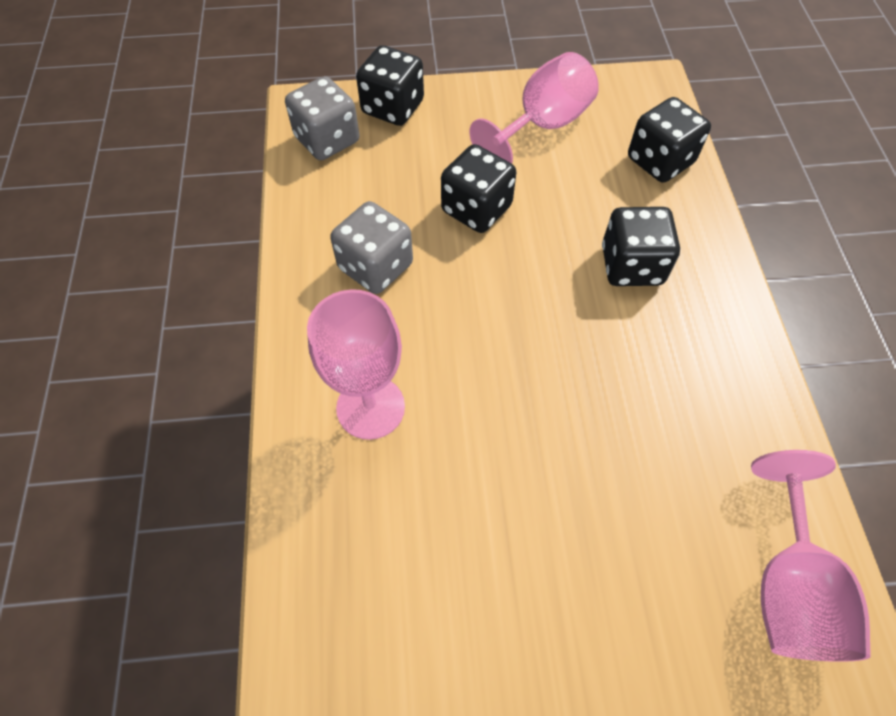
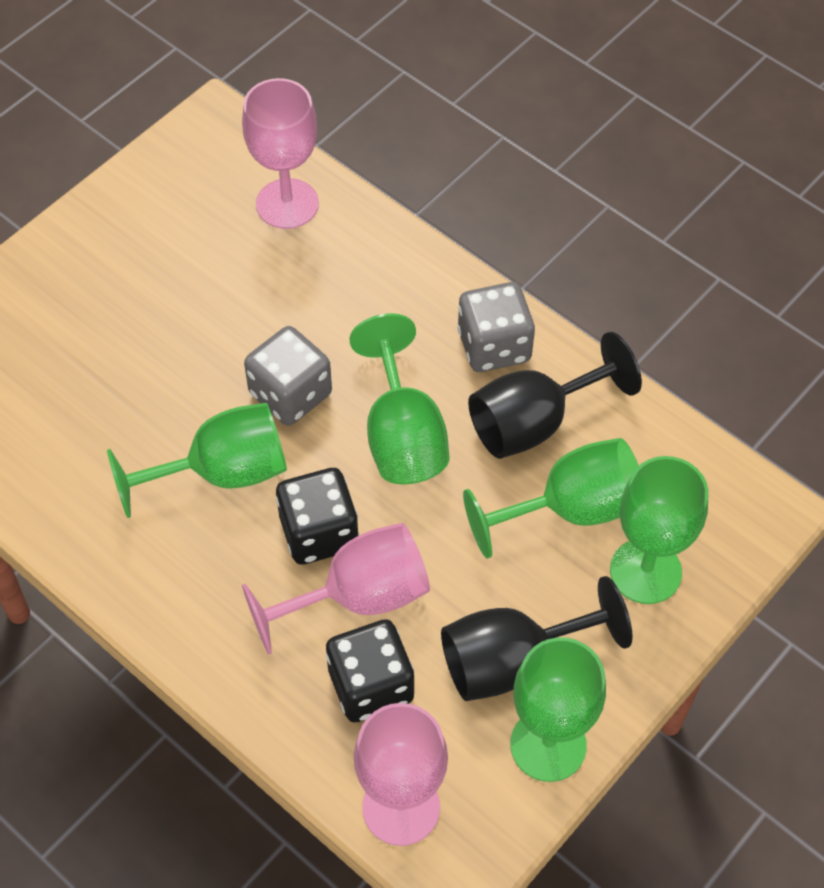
black dice: 4 -> 2
black goblet: 0 -> 2
green goblet: 0 -> 5

